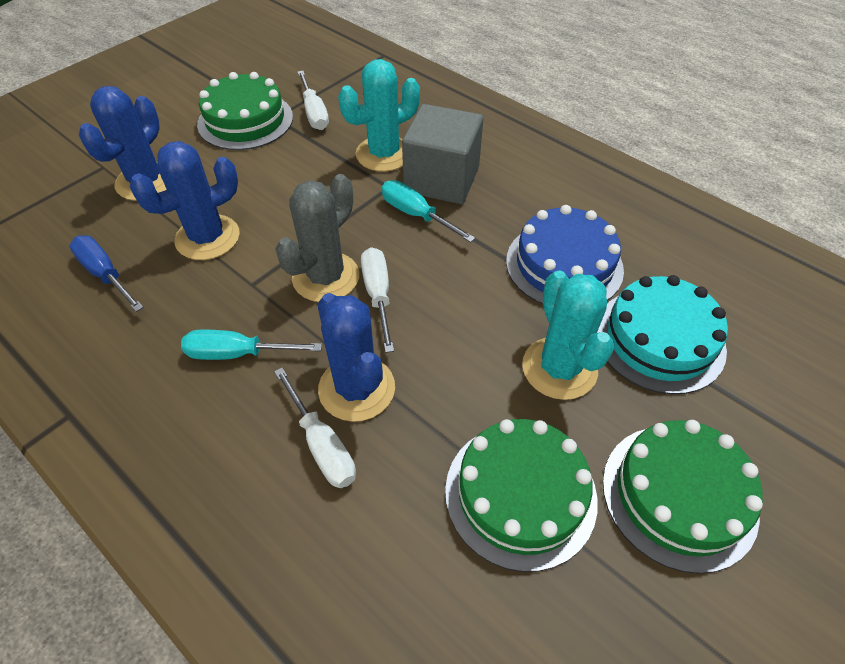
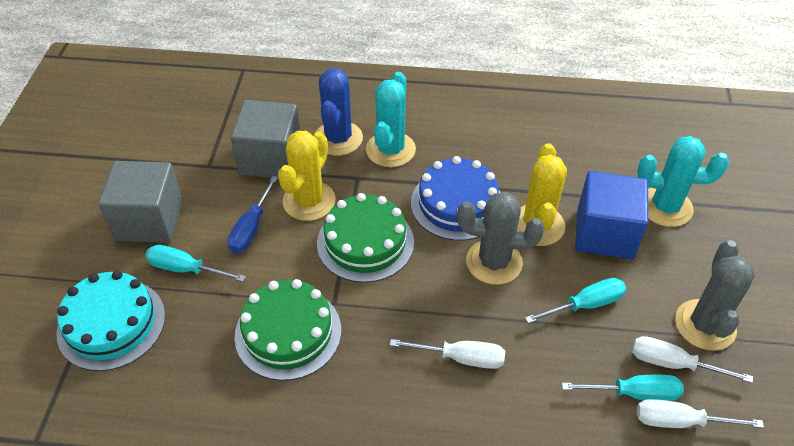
blue cactus: 3 -> 1
blue cube: 0 -> 1
green cake: 3 -> 2
grey cactus: 1 -> 2
grey cube: 1 -> 2
turquoise screwdriver: 2 -> 3
yellow cactus: 0 -> 2

